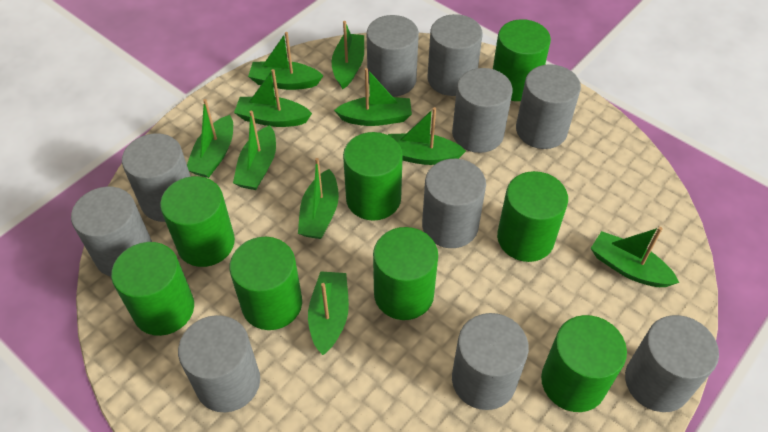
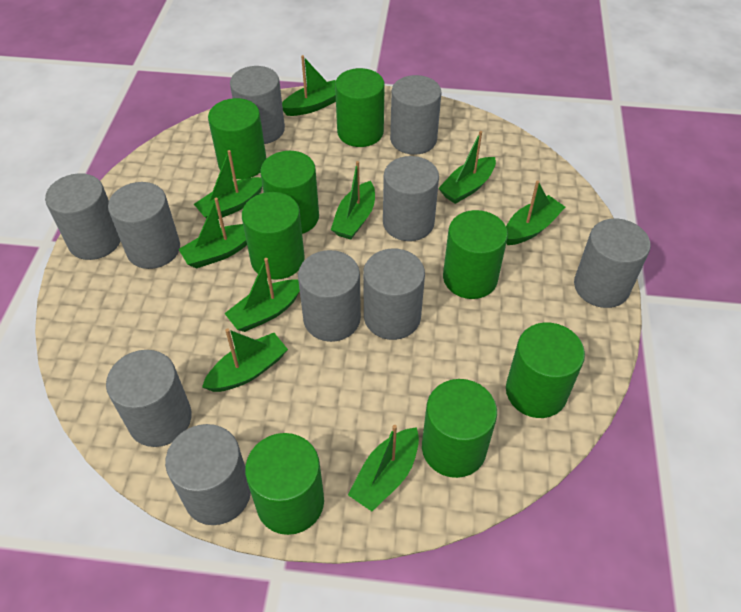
green boat: 10 -> 9

